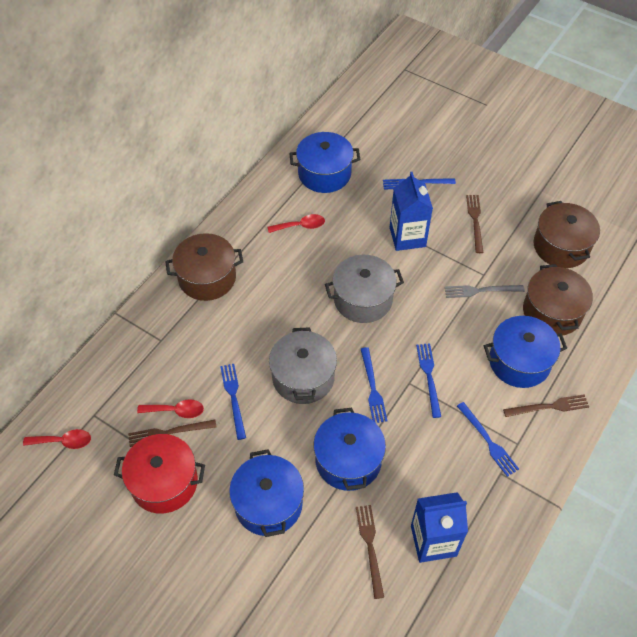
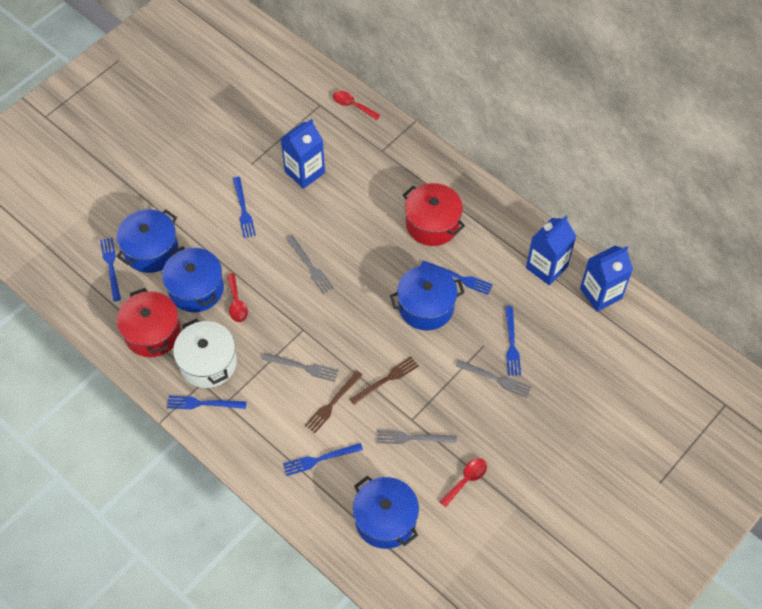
blue carton: 2 -> 3
blue fork: 5 -> 6
brown fork: 4 -> 2
brown pot: 3 -> 0
grey fork: 1 -> 4
grey pot: 2 -> 0
red pot: 1 -> 2
white pot: 0 -> 1

